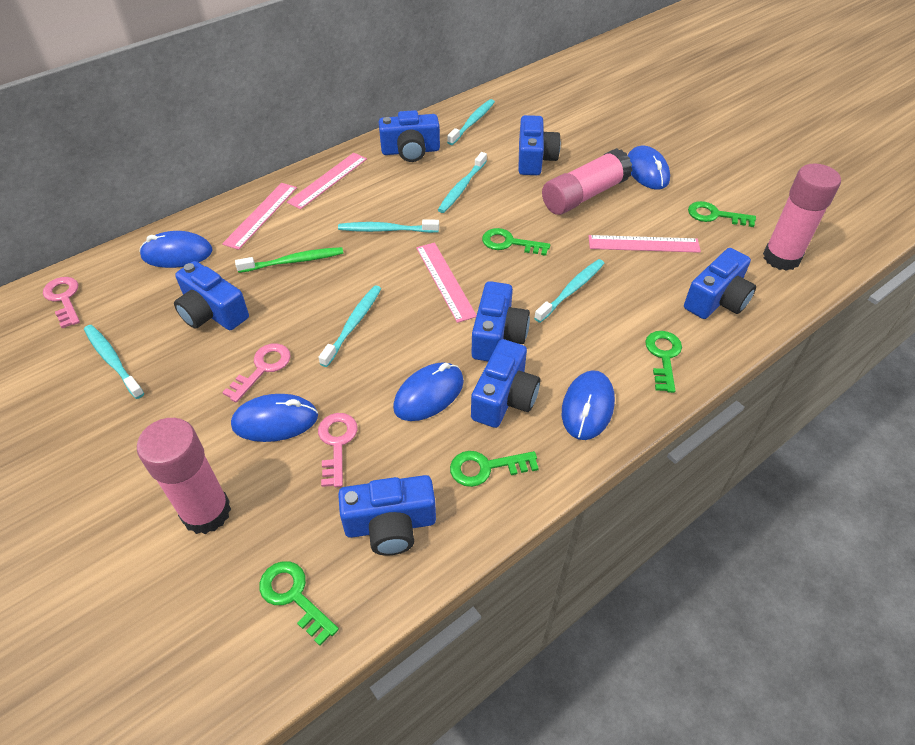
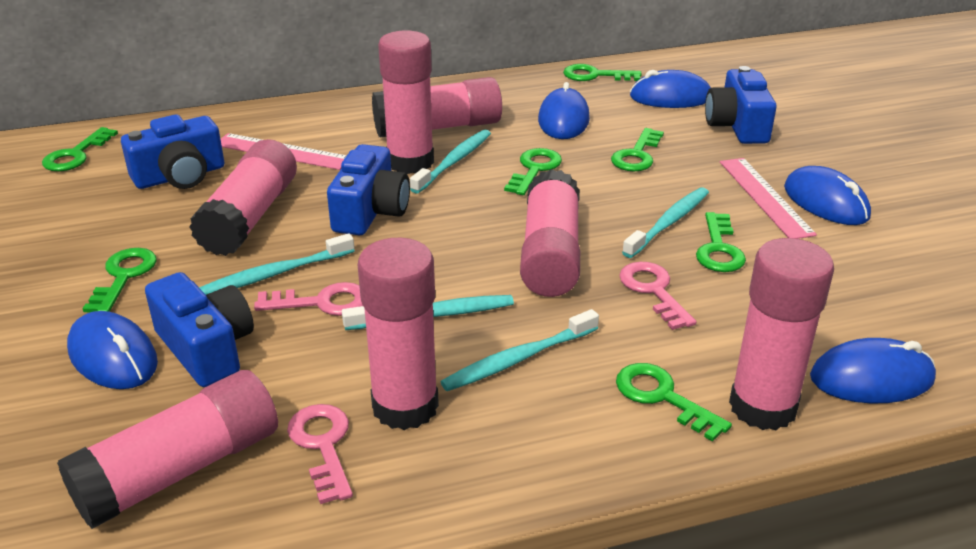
blue camera: 7 -> 4
green key: 5 -> 7
green toothbrush: 1 -> 0
pink glue stick: 3 -> 7
pink ruler: 4 -> 2
turquoise toothbrush: 6 -> 5

